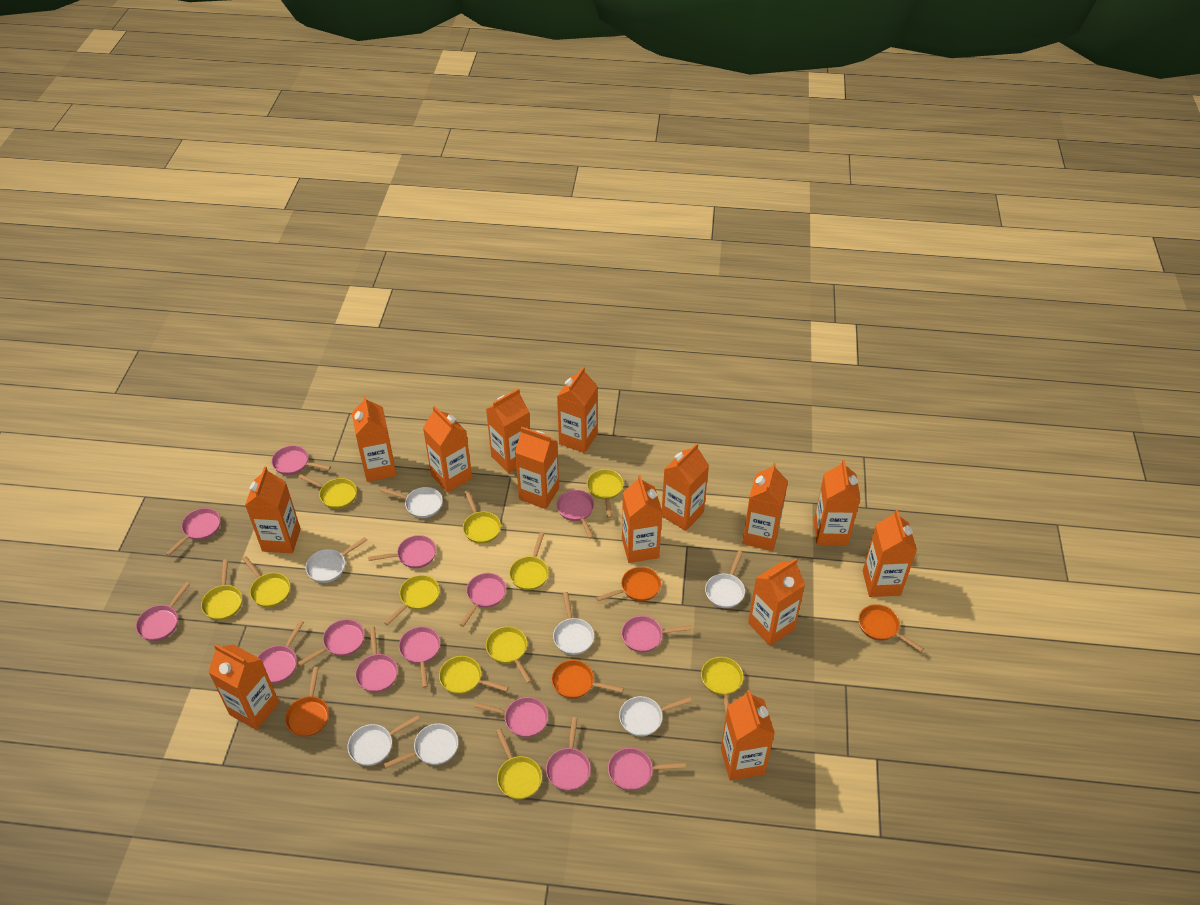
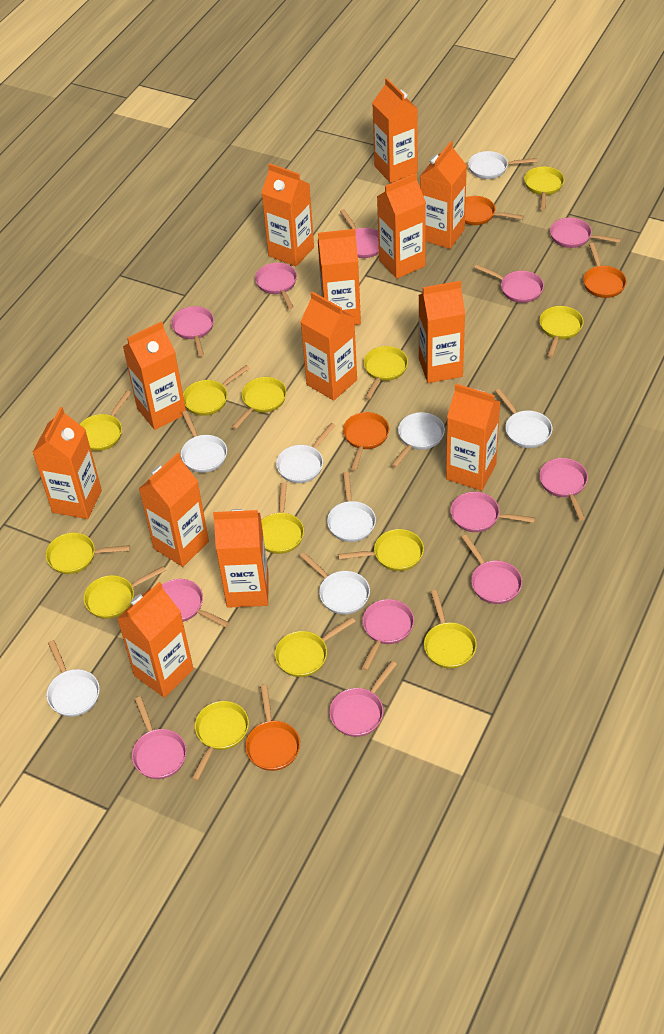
orange carton: 14 -> 13
pink pan: 14 -> 12
white pan: 7 -> 8
yellow pan: 11 -> 13

